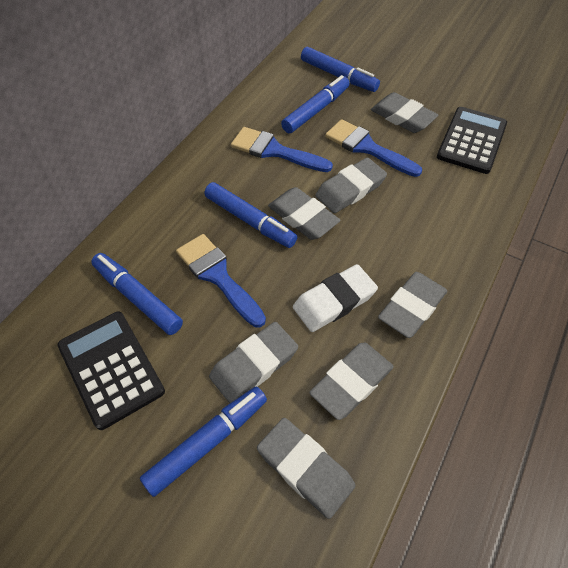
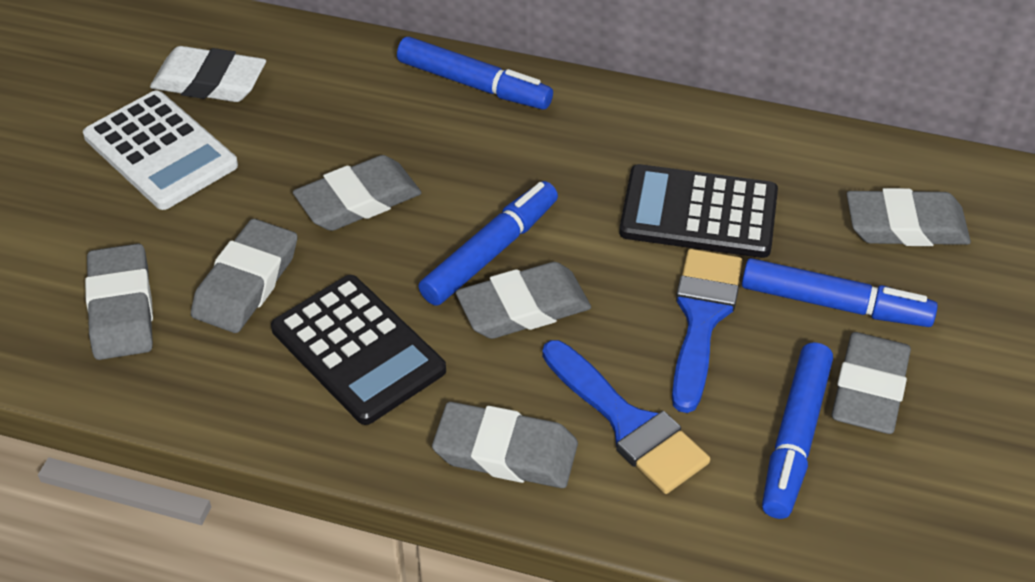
blue brush: 3 -> 2
blue marker: 5 -> 4
white calculator: 0 -> 1

